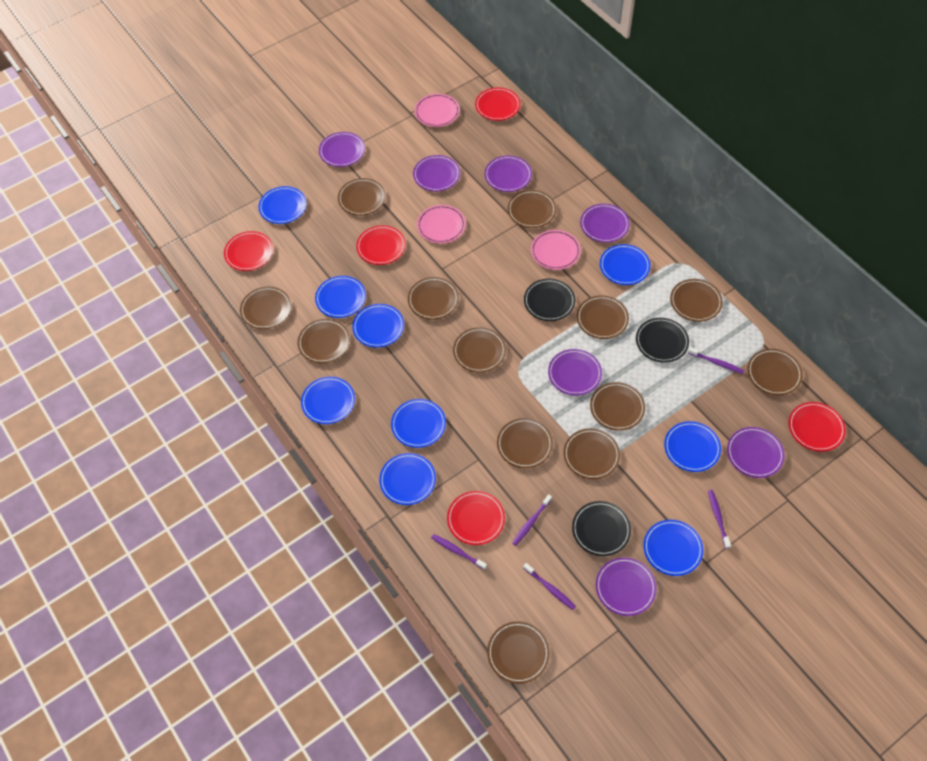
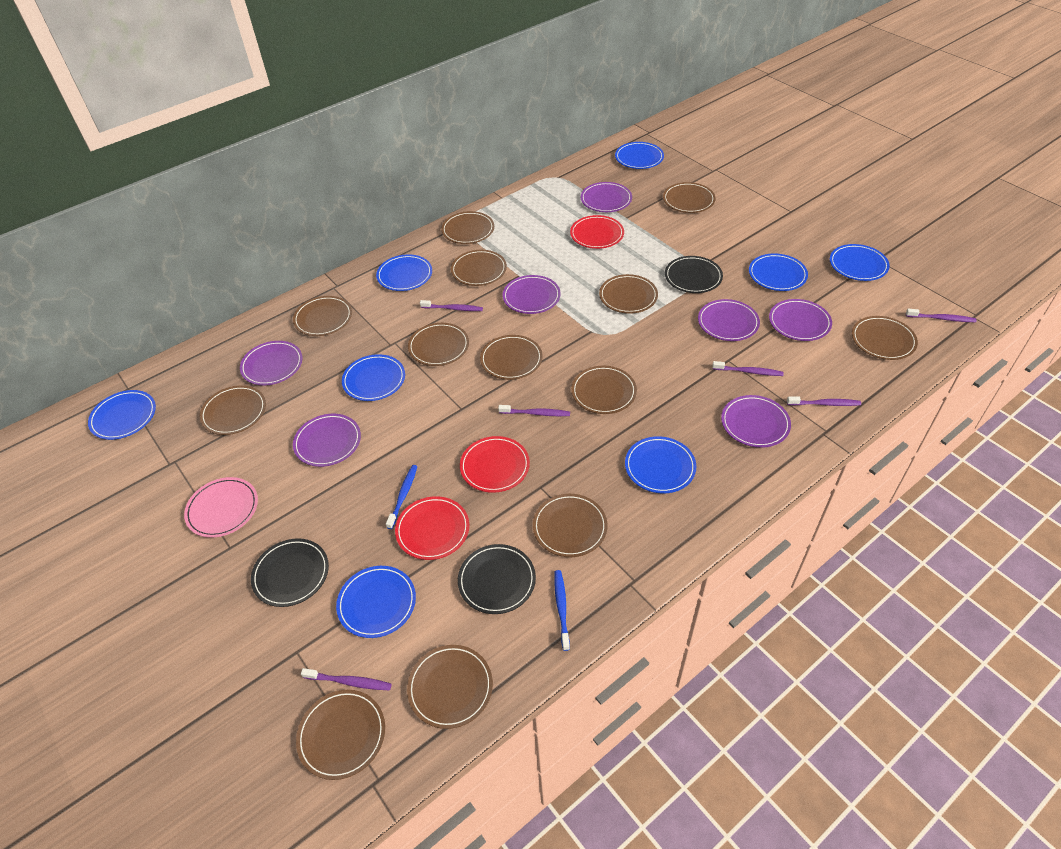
blue plate: 9 -> 8
blue toothbrush: 0 -> 2
pink plate: 3 -> 1
purple toothbrush: 5 -> 6
red plate: 5 -> 3

